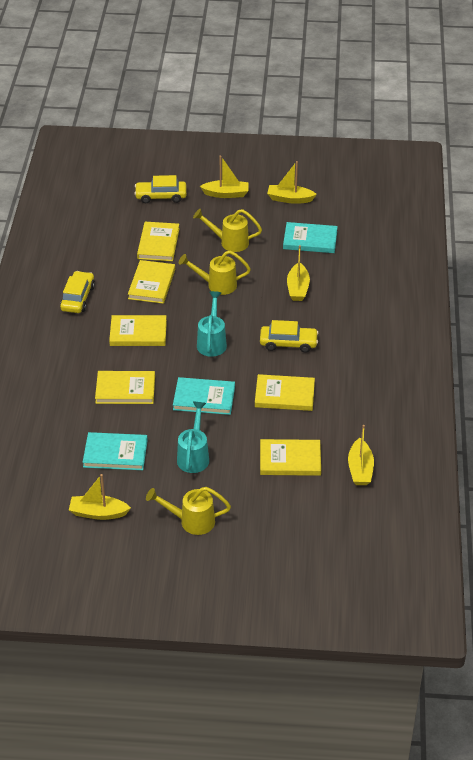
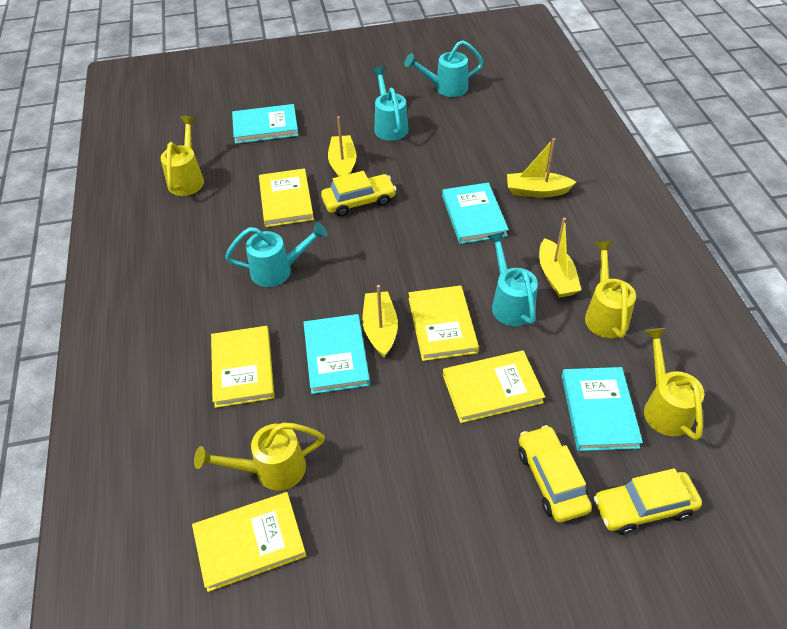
turquoise book: 3 -> 4
turquoise watering can: 2 -> 4
yellow boat: 5 -> 4
yellow book: 6 -> 5
yellow watering can: 3 -> 4

